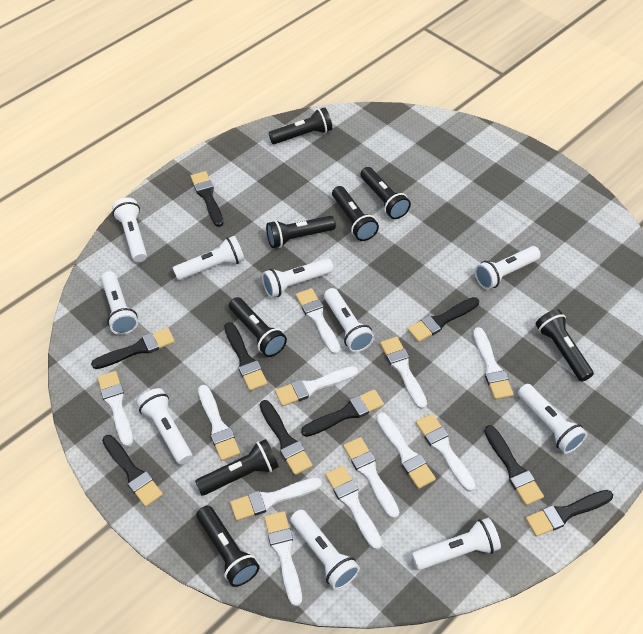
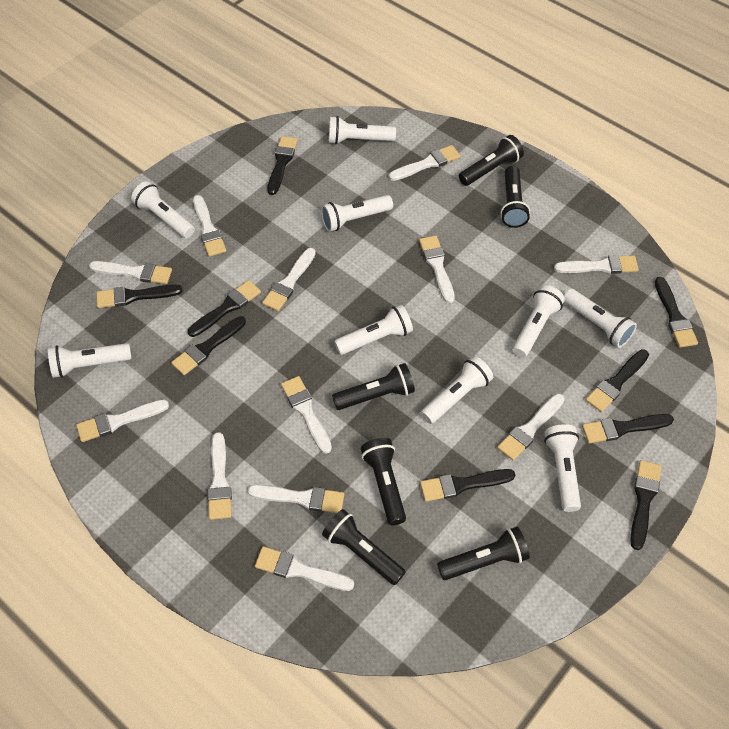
black flashlight: 8 -> 6
white flashlight: 10 -> 9

